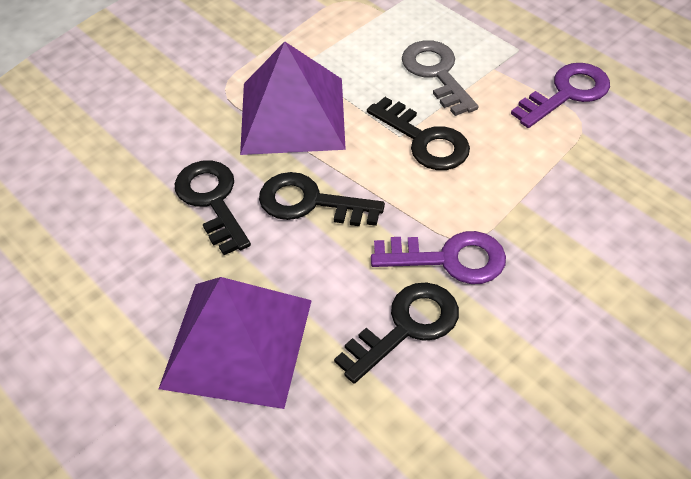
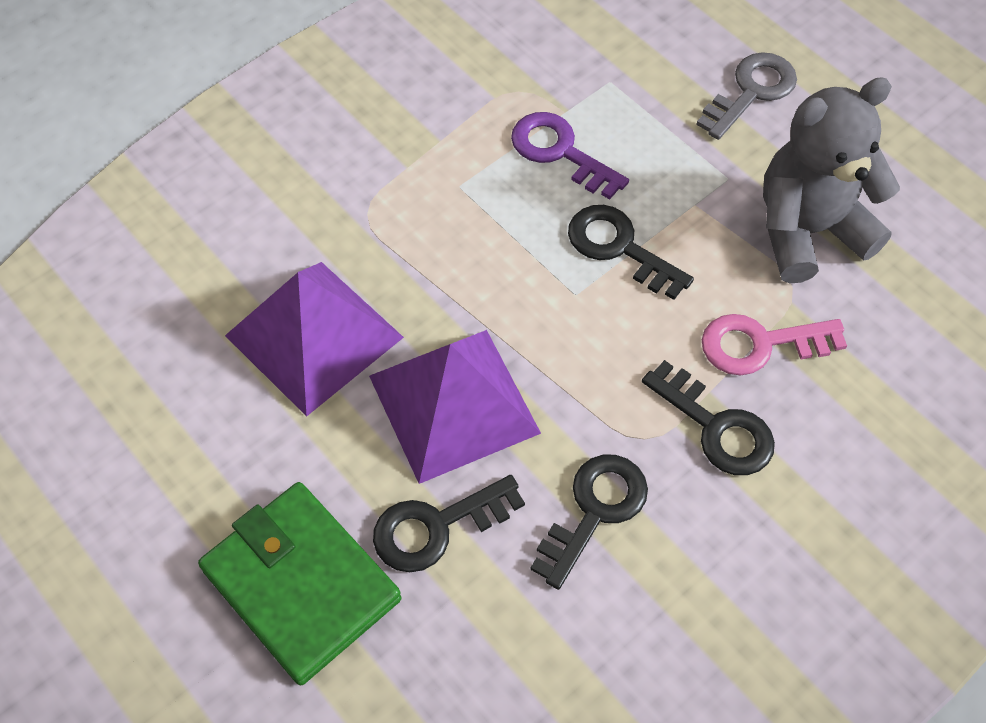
green wallet: 0 -> 1
grey teddy bear: 0 -> 1
pink key: 0 -> 1
purple key: 2 -> 1

